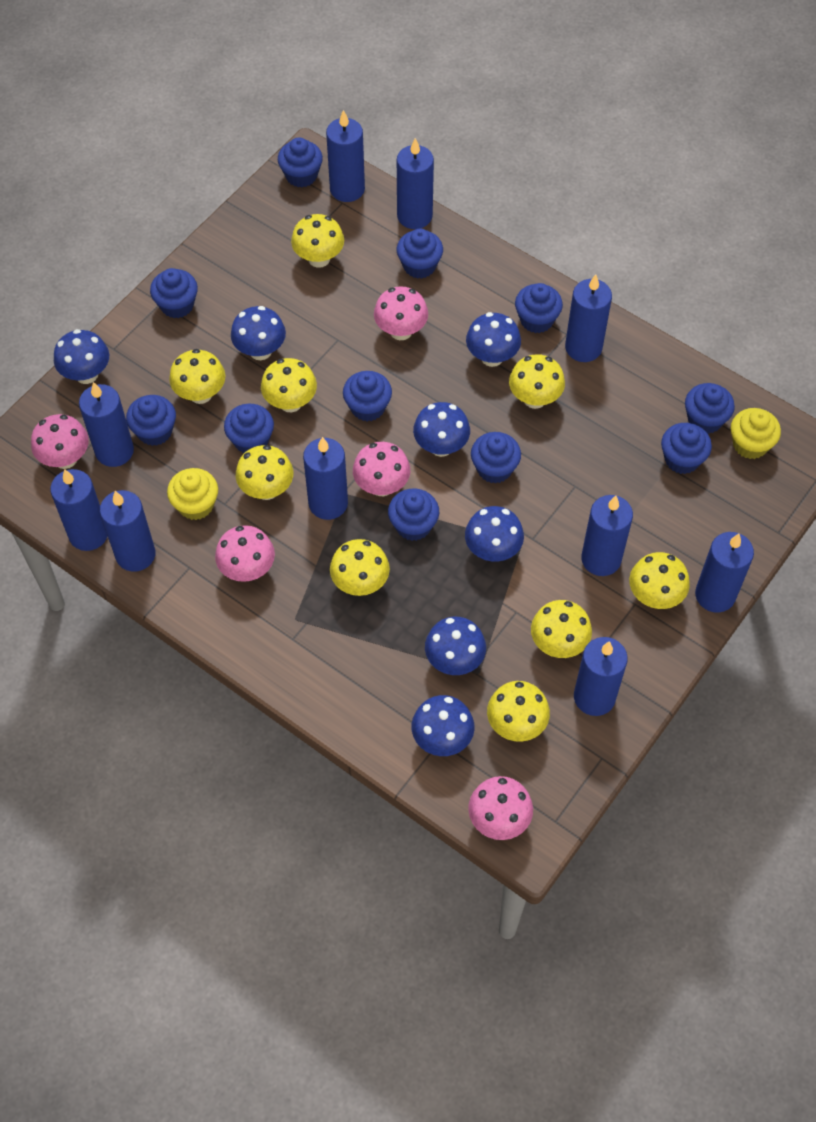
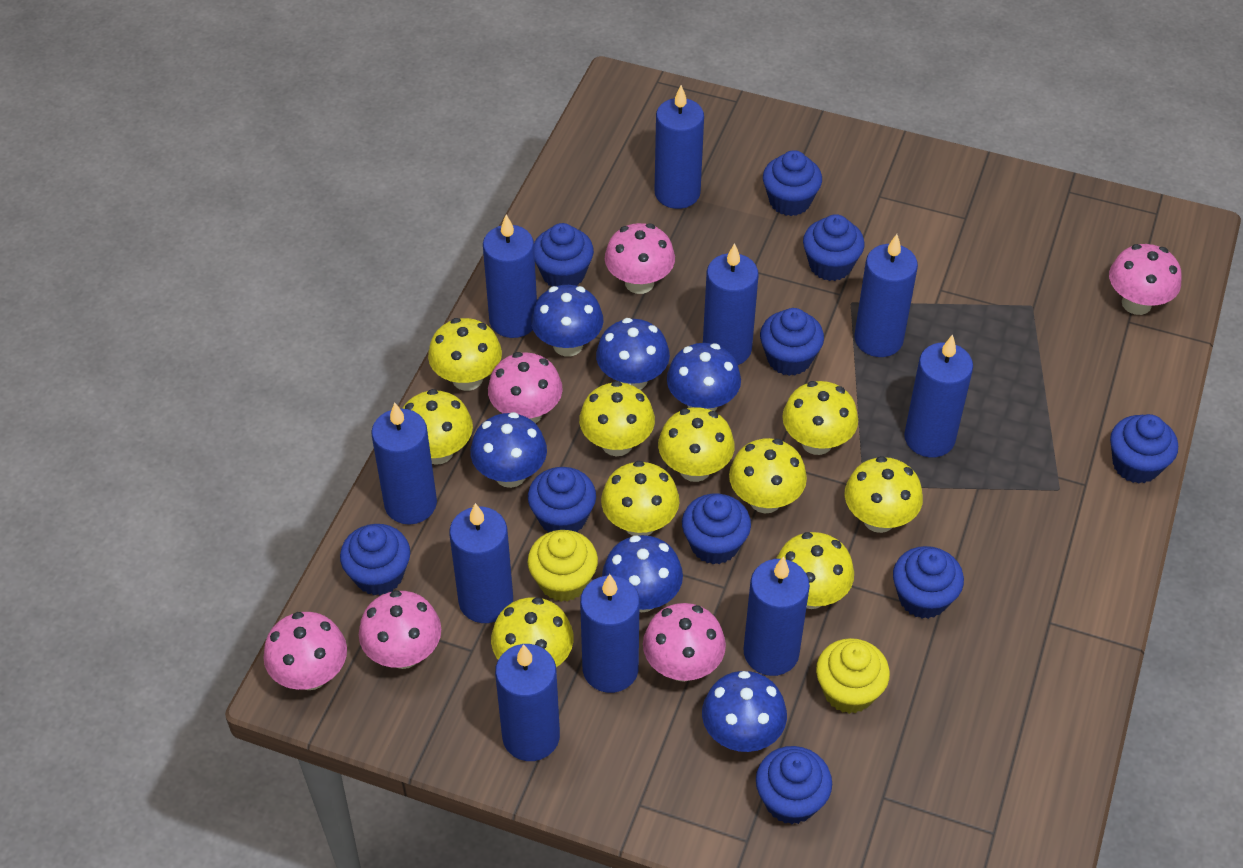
blue cupcake: 11 -> 10
blue mushroom: 7 -> 6
pink mushroom: 5 -> 6
yellow mushroom: 9 -> 10

